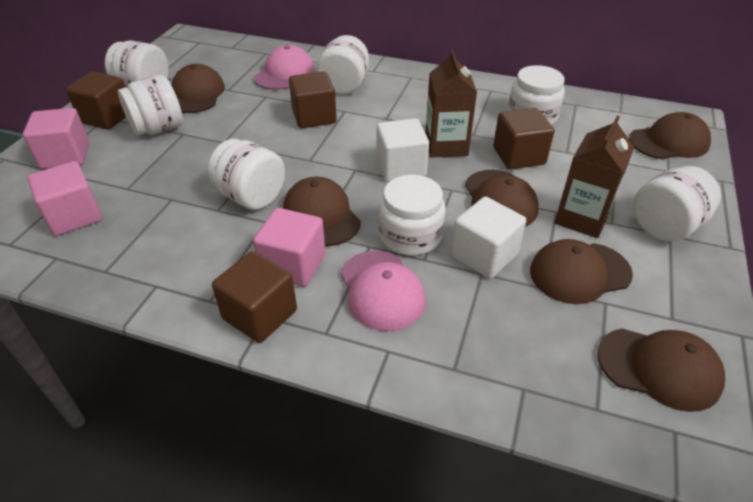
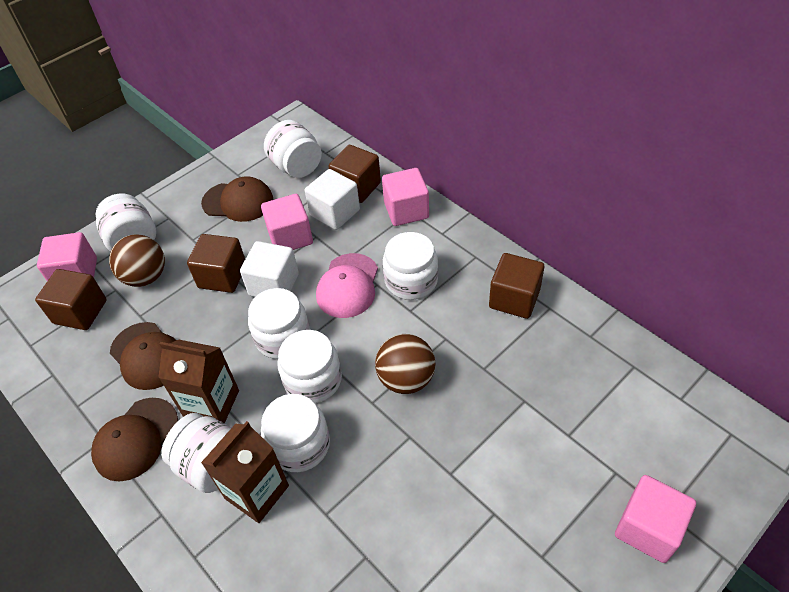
brown ball: 0 -> 2
brown cap: 6 -> 3
pink cap: 2 -> 1
pink cube: 3 -> 4

